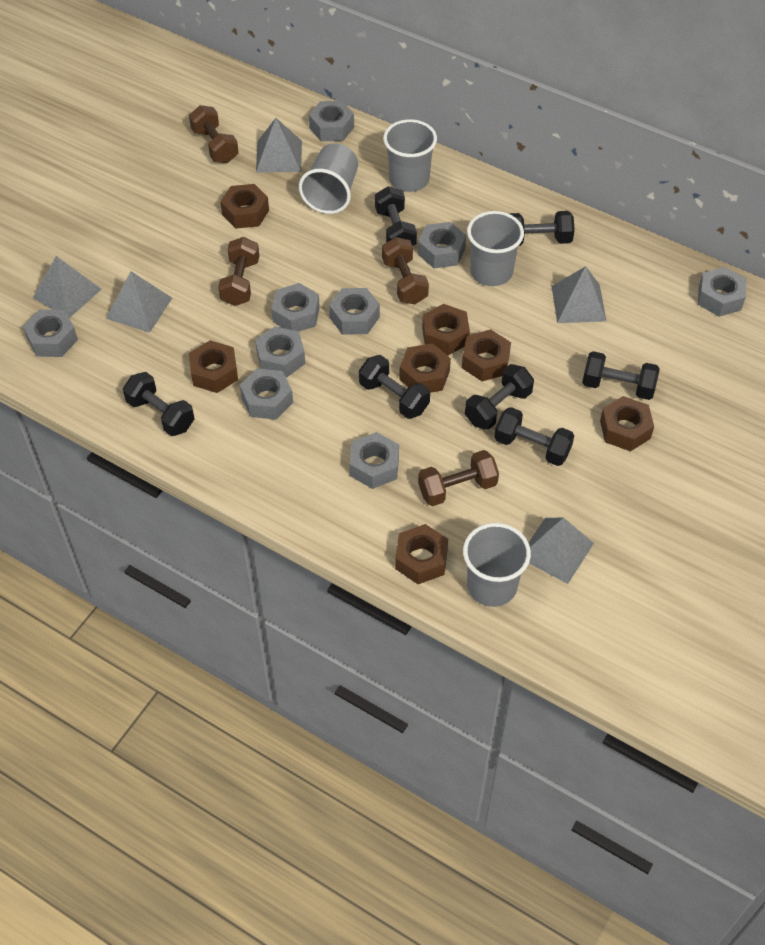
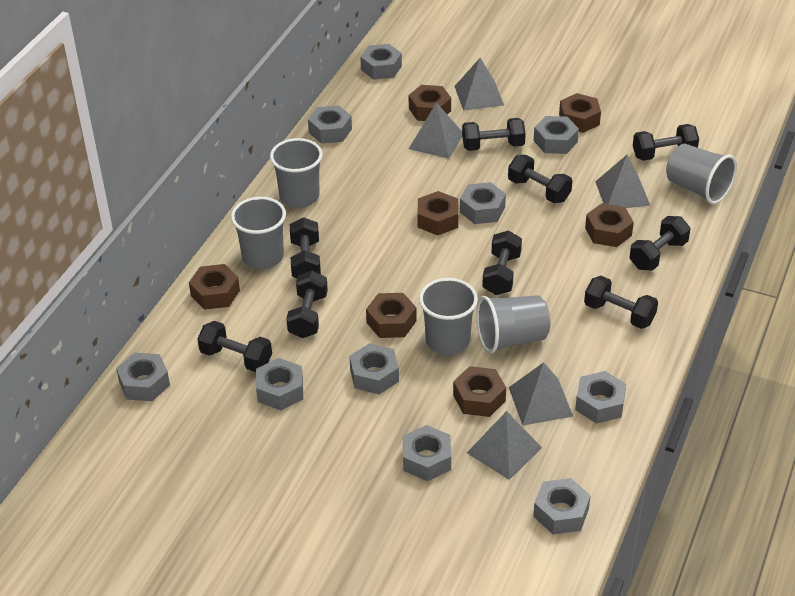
black dumbbell: 7 -> 9
brown dumbbell: 4 -> 0
grey cup: 4 -> 5
grey nut: 9 -> 10

